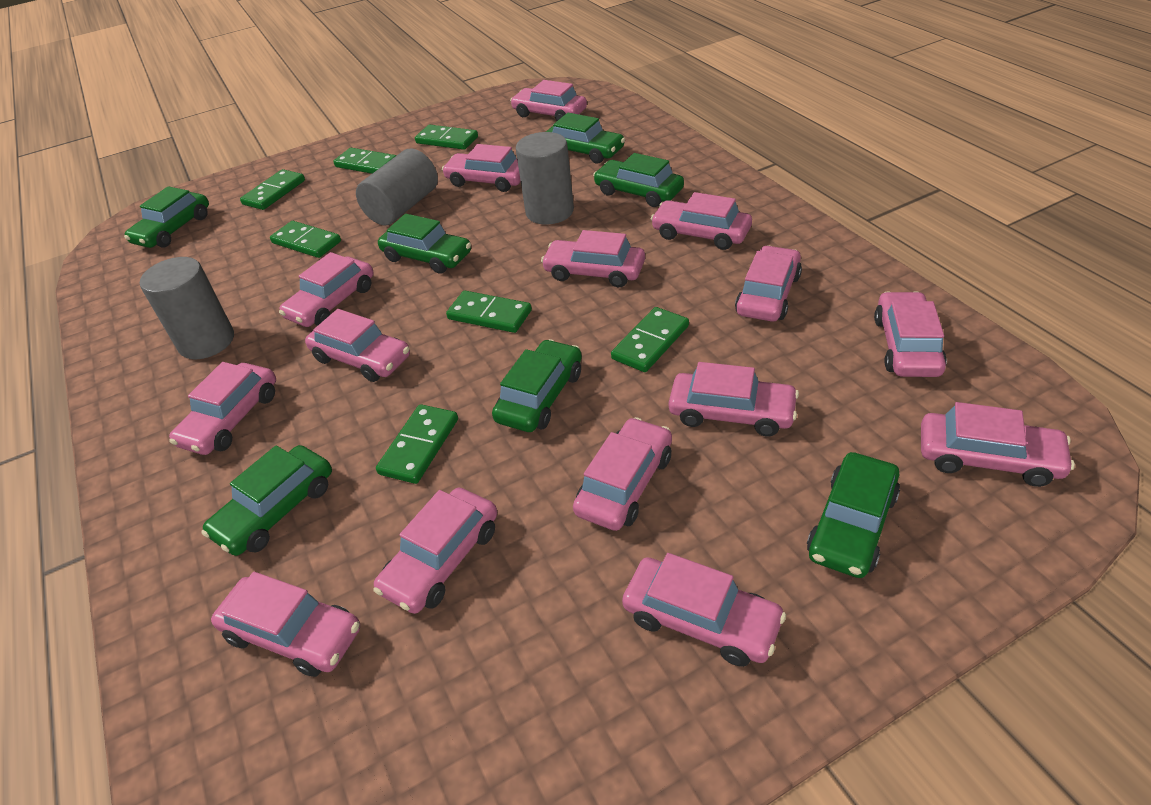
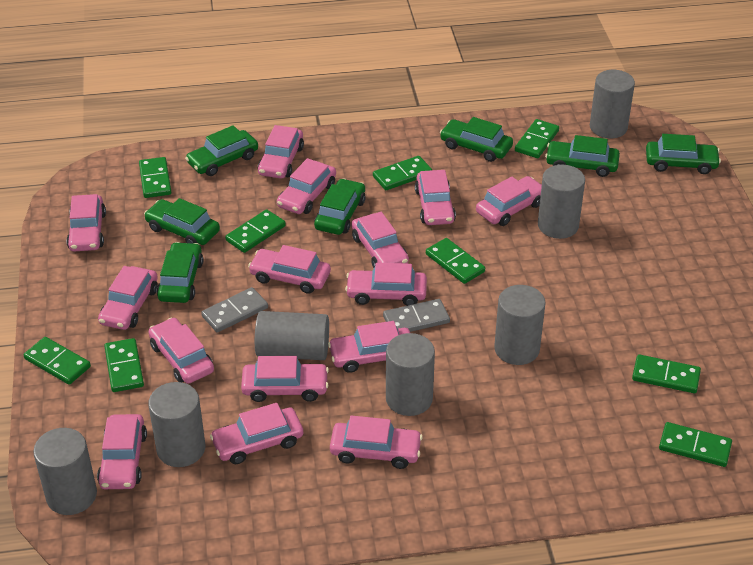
green domino: 7 -> 9
grey cylinder: 3 -> 7
grey domino: 0 -> 2

